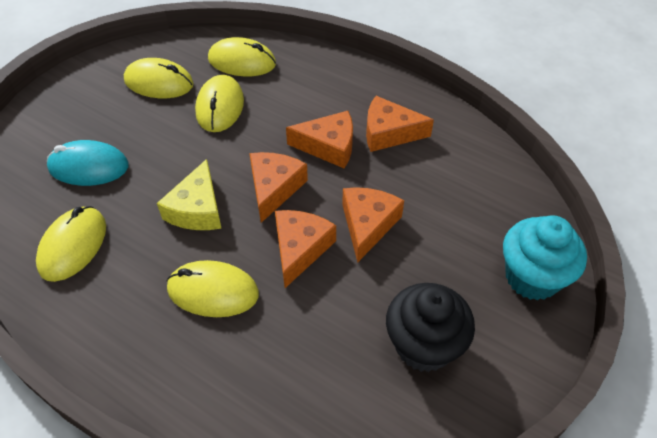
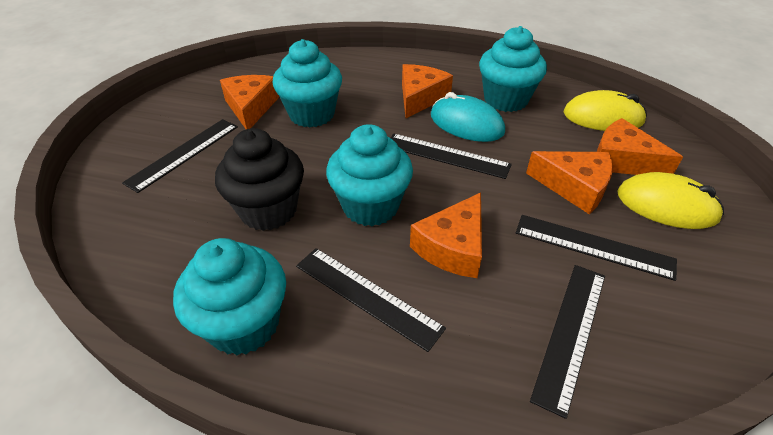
black ruler: 0 -> 5
turquoise cupcake: 1 -> 4
yellow cheese: 1 -> 0
yellow mouse: 5 -> 2

